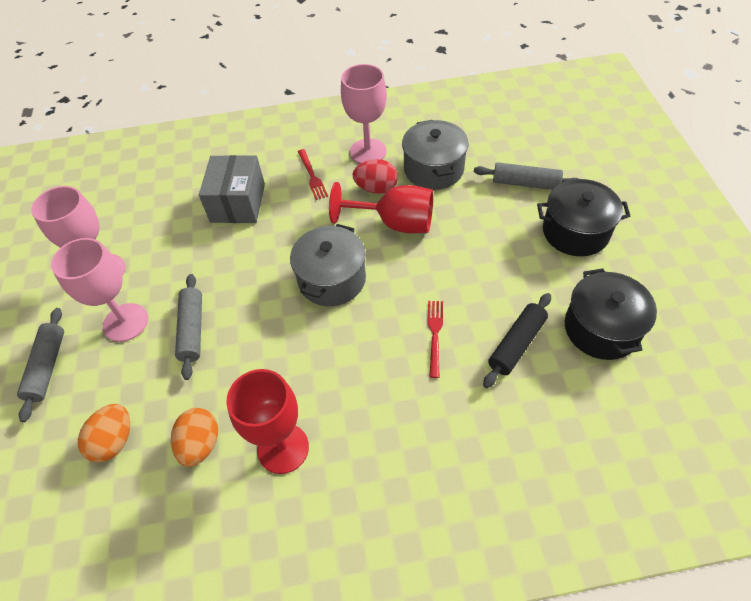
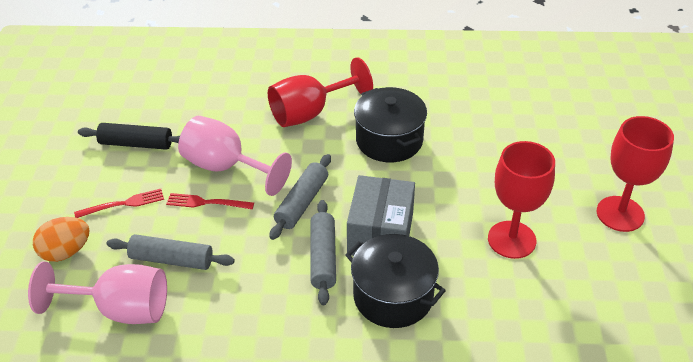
grey pot: 2 -> 0
orange egg: 2 -> 1
pink goblet: 3 -> 2
red egg: 1 -> 0
red goblet: 2 -> 3

